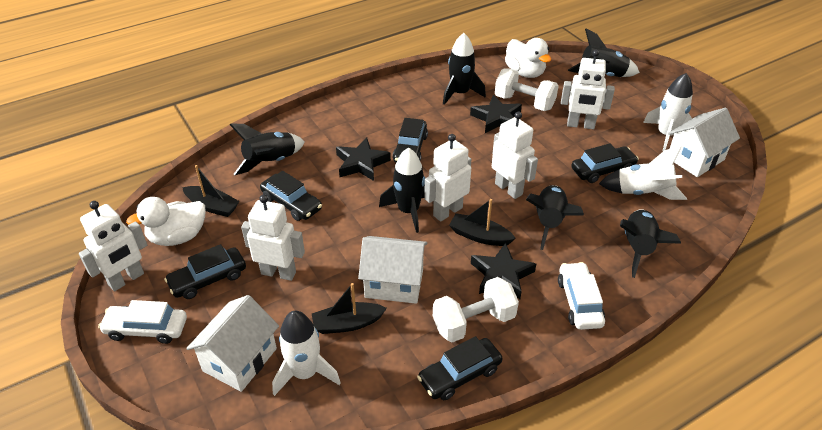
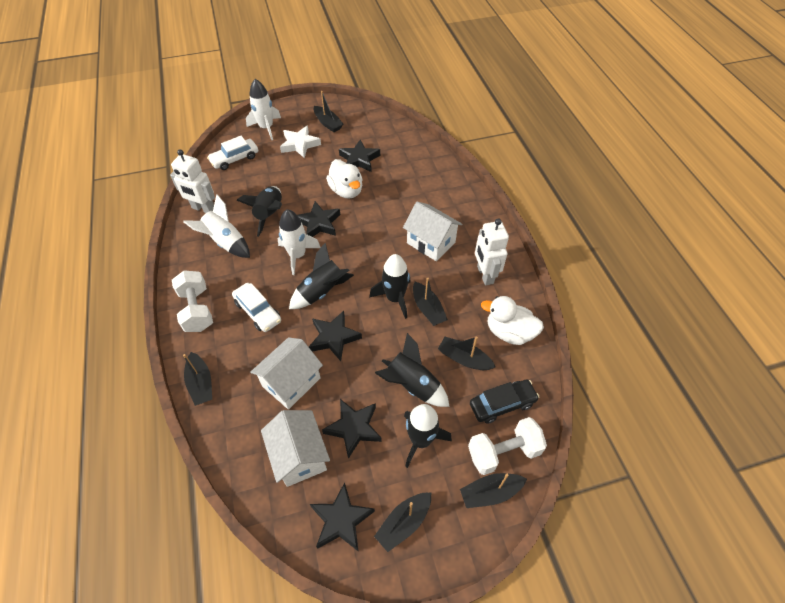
black boat: 3 -> 6
black car: 5 -> 1
black rocket: 6 -> 5
black star: 3 -> 5
white robot: 5 -> 2
white star: 0 -> 1

